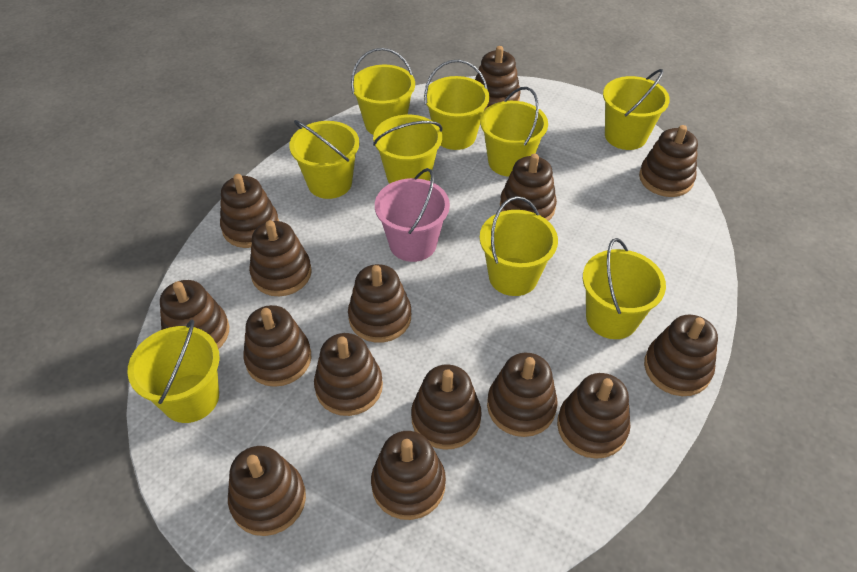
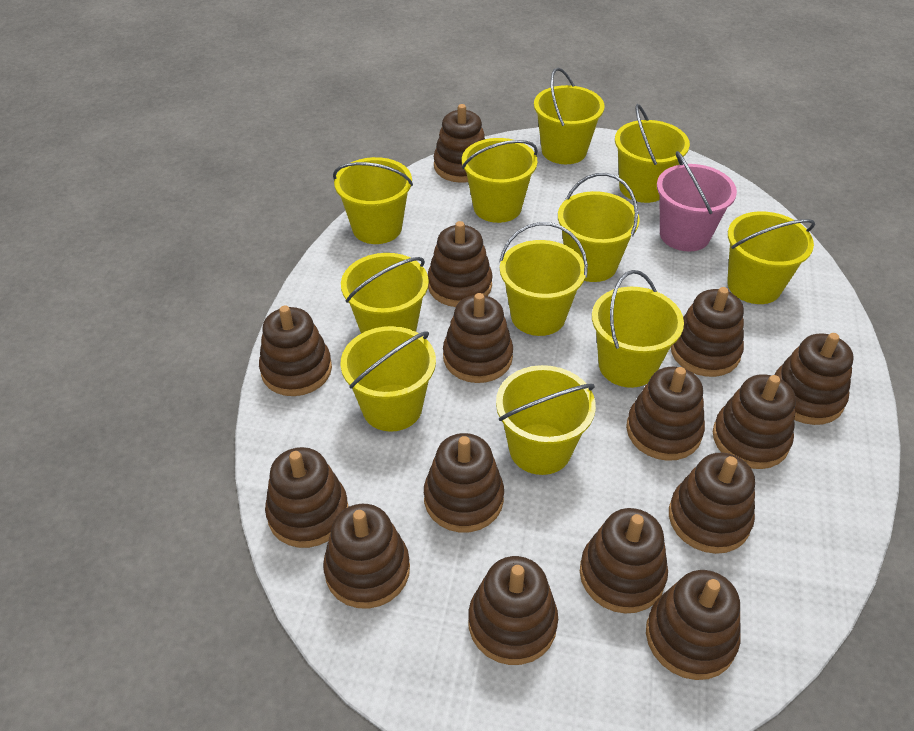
yellow bucket: 9 -> 11

